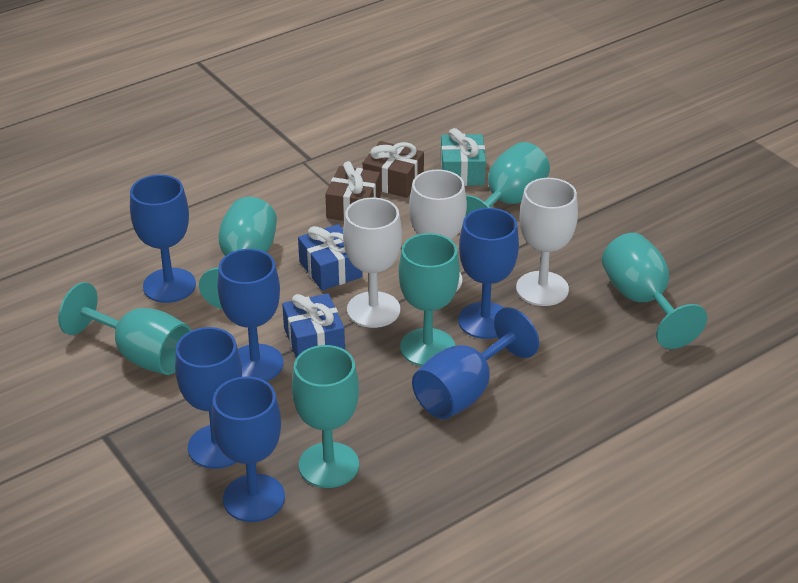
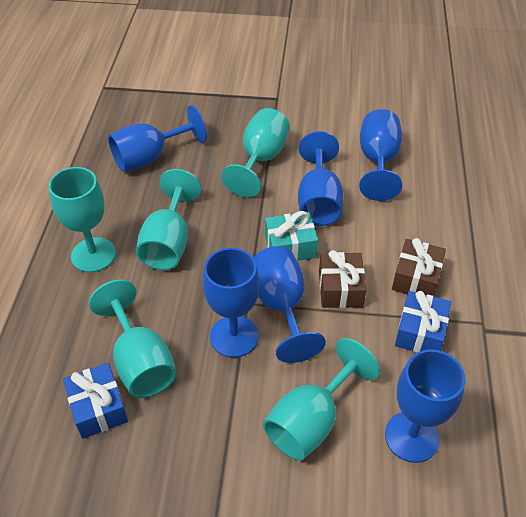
turquoise goblet: 6 -> 5
white goblet: 3 -> 0

